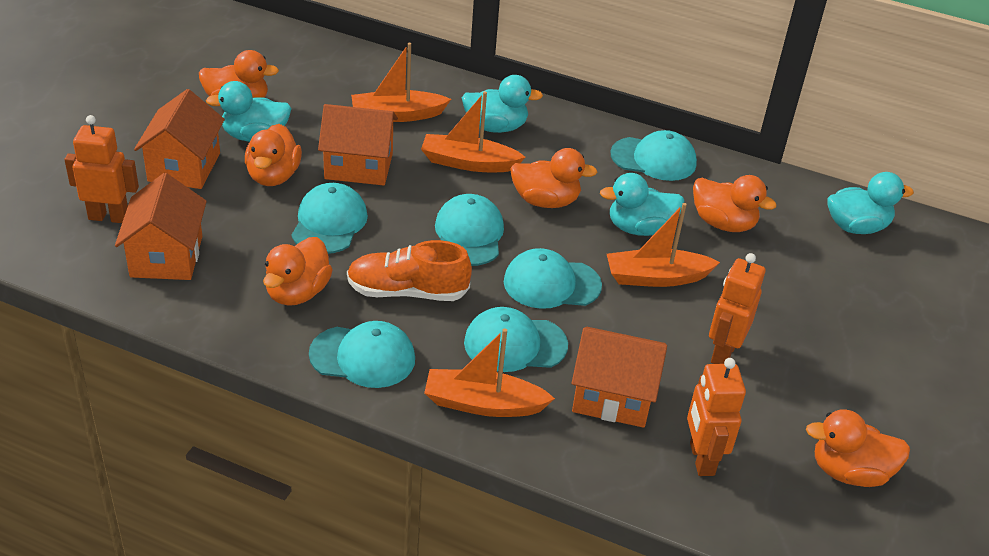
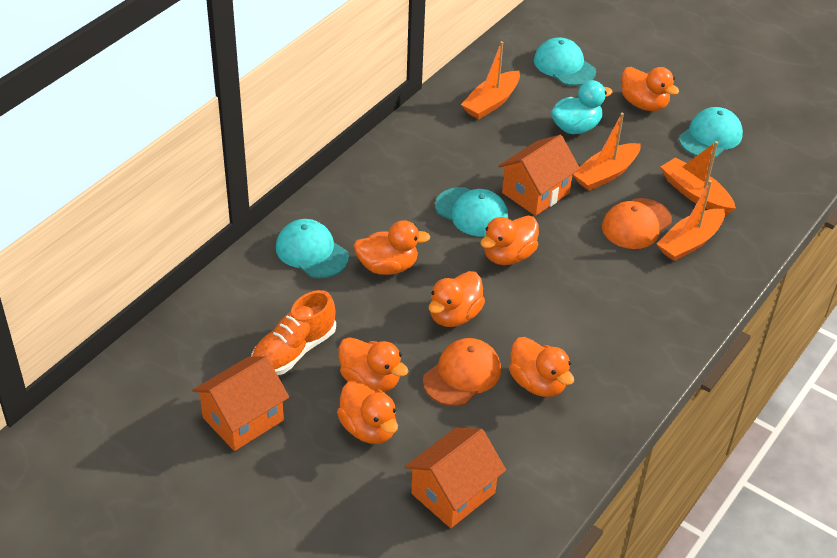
orange cap: 0 -> 2
orange duck: 6 -> 7
orange house: 4 -> 3
orange robot: 3 -> 0
turquoise cap: 6 -> 4
turquoise duck: 4 -> 1

